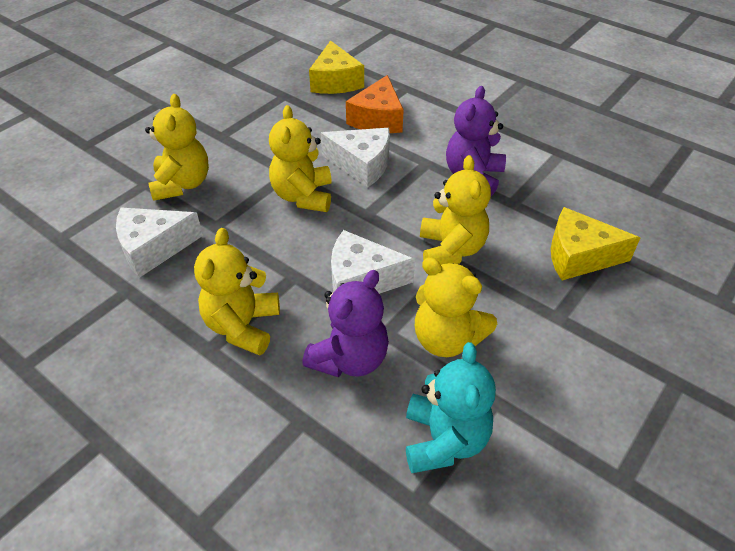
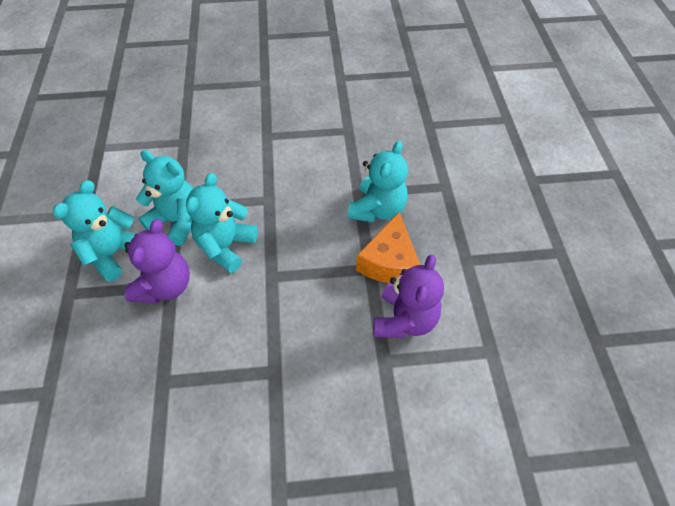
turquoise teddy bear: 1 -> 4
white cheese: 3 -> 0
yellow cheese: 2 -> 0
yellow teddy bear: 5 -> 0

